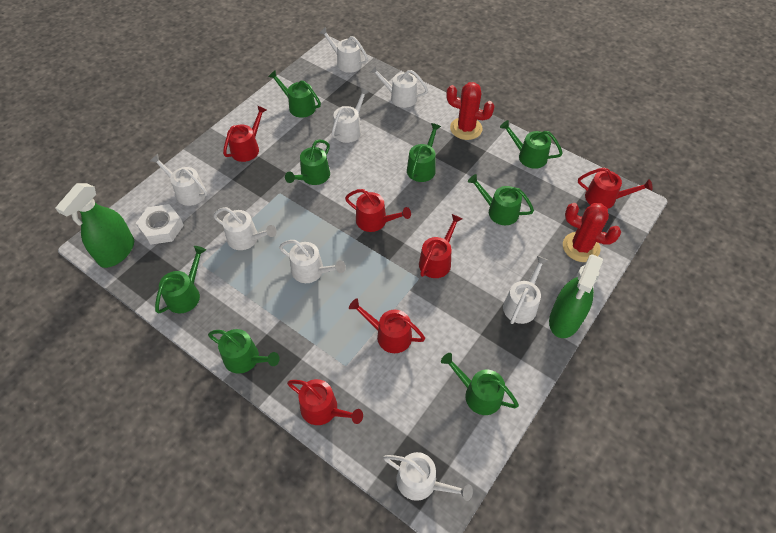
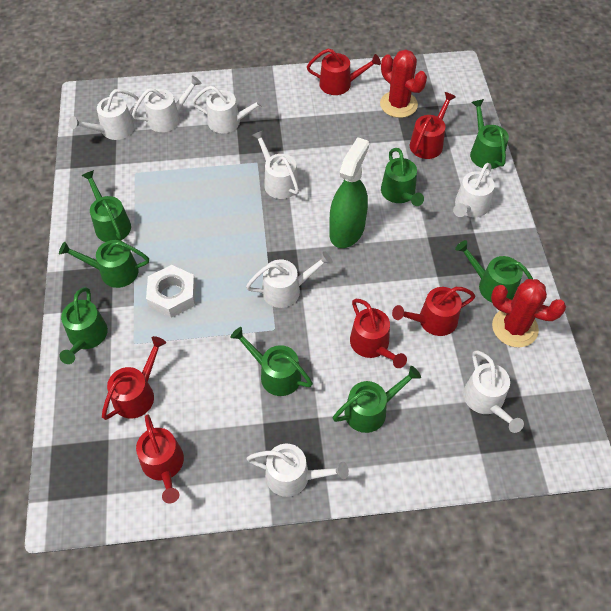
green spray bottle: 2 -> 1

